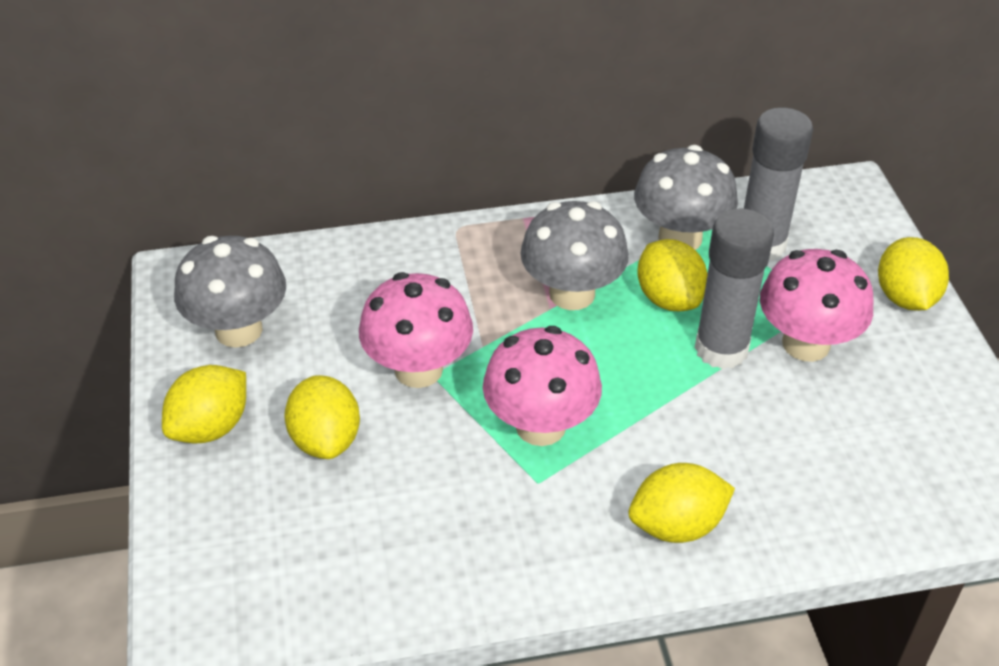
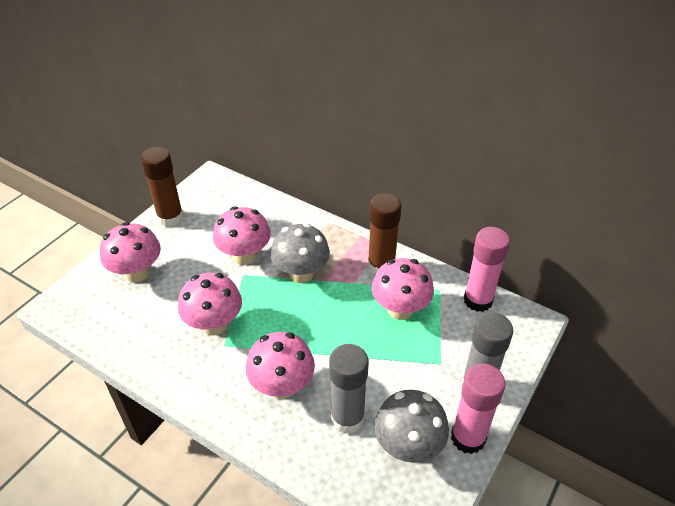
brown glue stick: 0 -> 2
grey mushroom: 3 -> 2
pink glue stick: 0 -> 2
pink mushroom: 3 -> 5
yellow lemon: 5 -> 0

